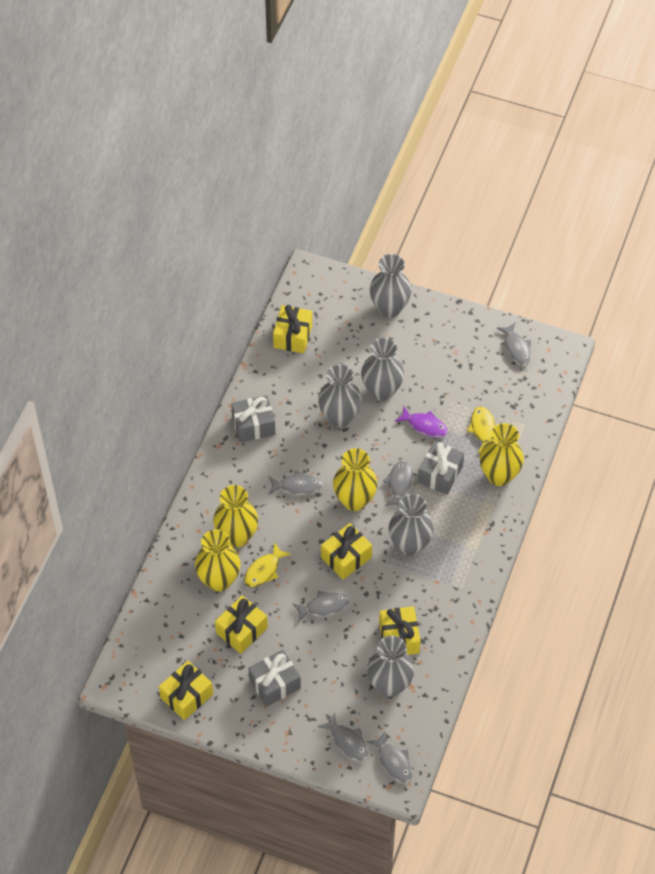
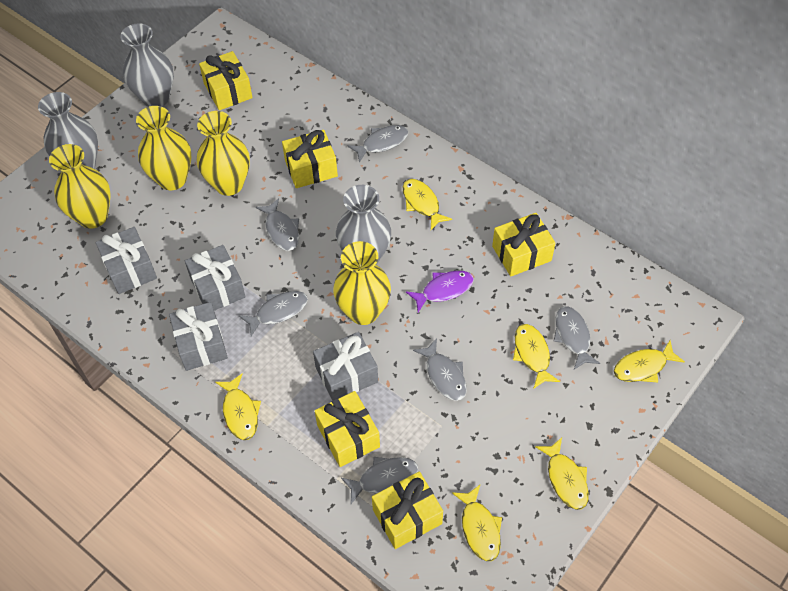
grey gift: 3 -> 4
grey vase: 5 -> 3
yellow fish: 2 -> 6

